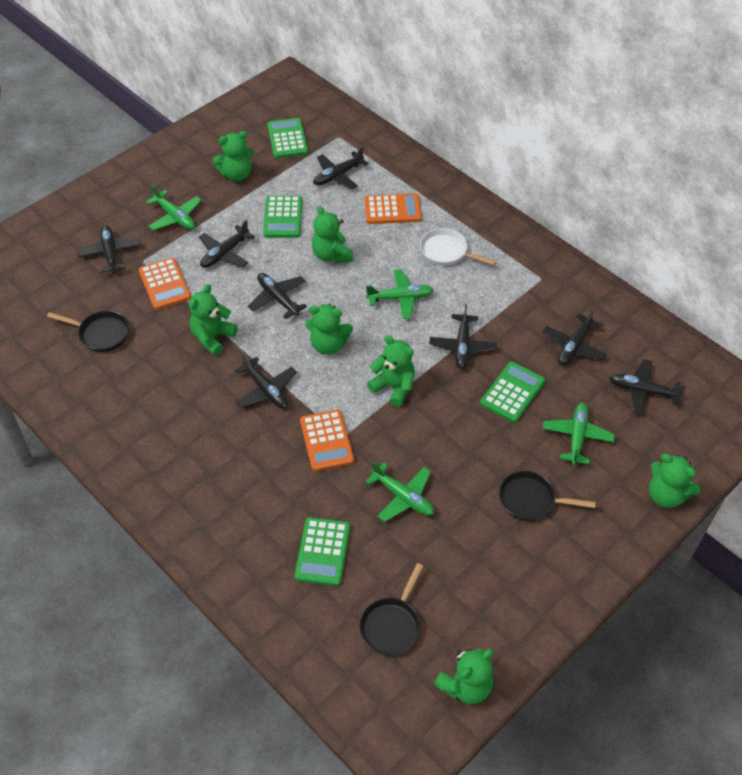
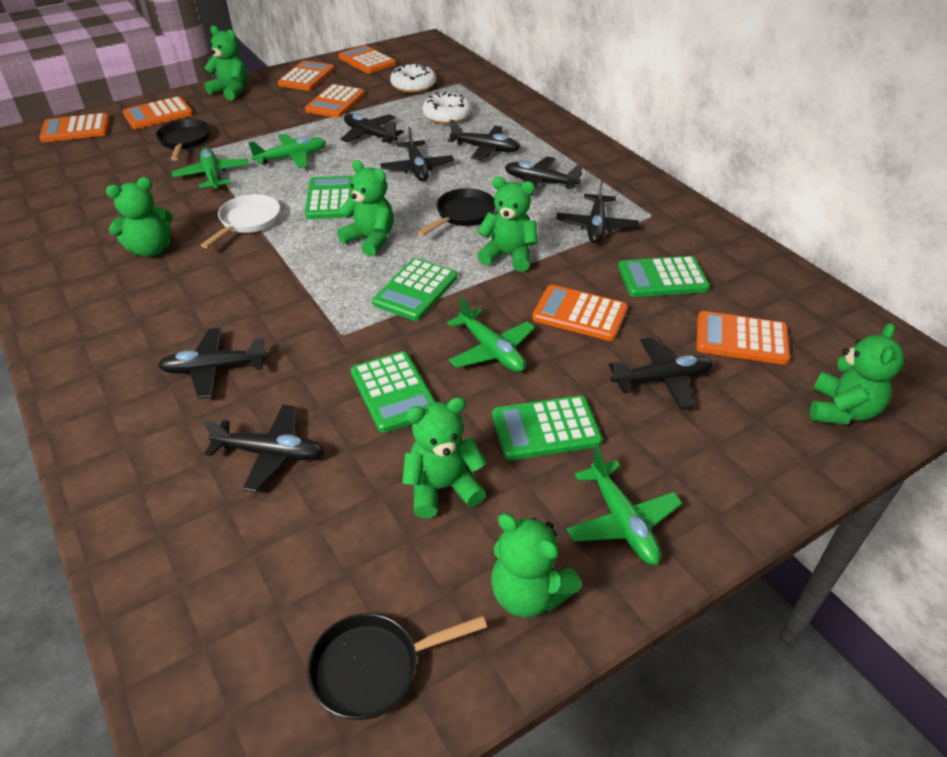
green calculator: 4 -> 5
orange calculator: 3 -> 7
white donut: 0 -> 2

